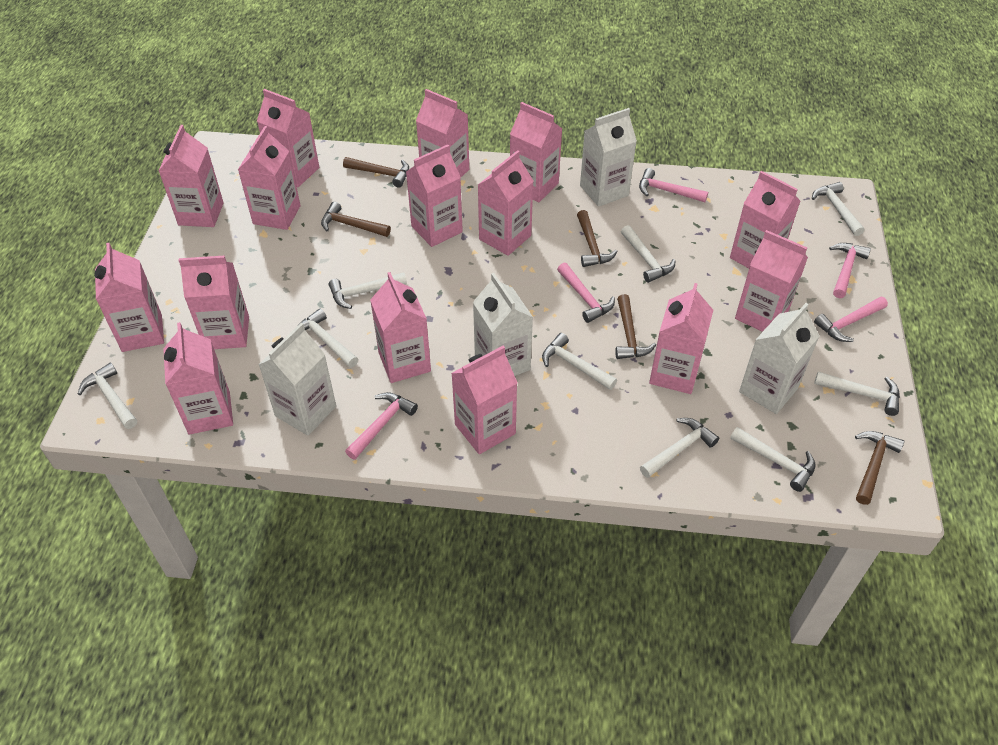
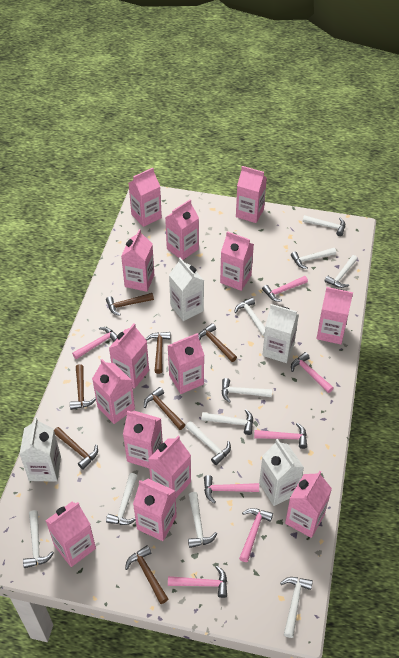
brown hammer: 5 -> 7
pink carton: 15 -> 14
pink hammer: 5 -> 7
white hammer: 9 -> 11

